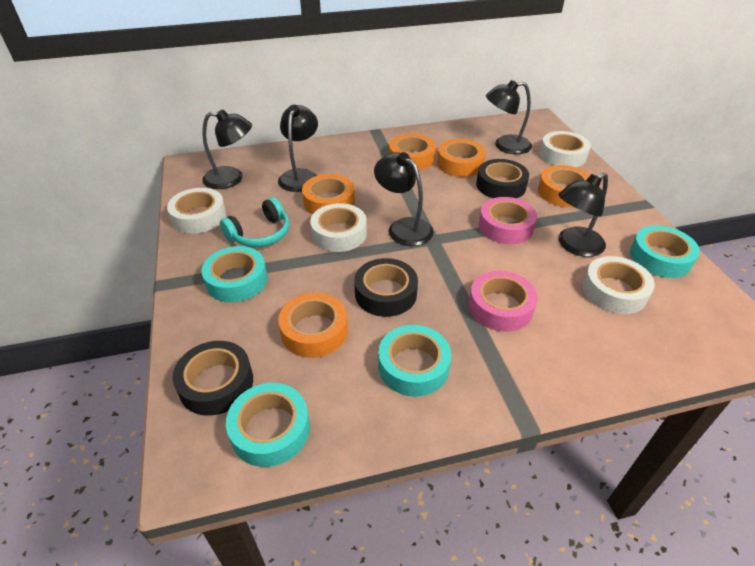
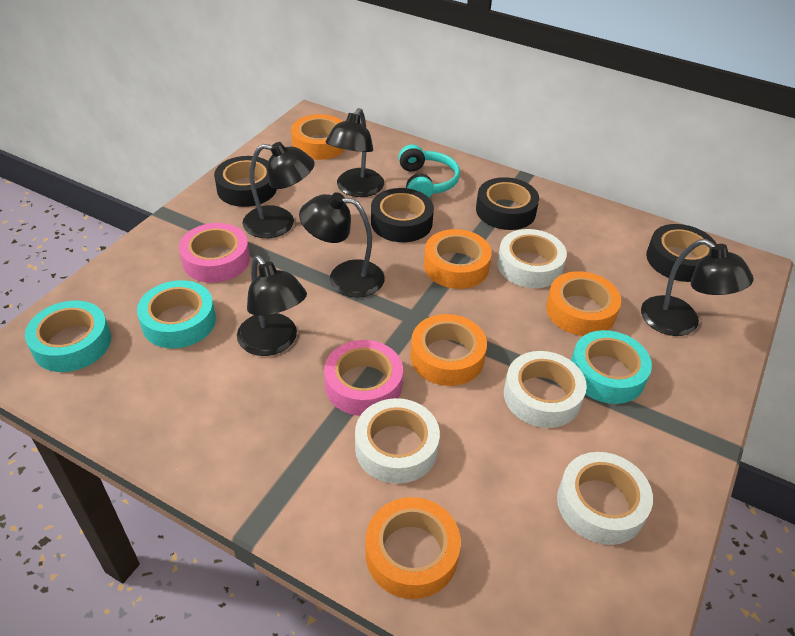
black tape: 3 -> 4
turquoise tape: 4 -> 3

